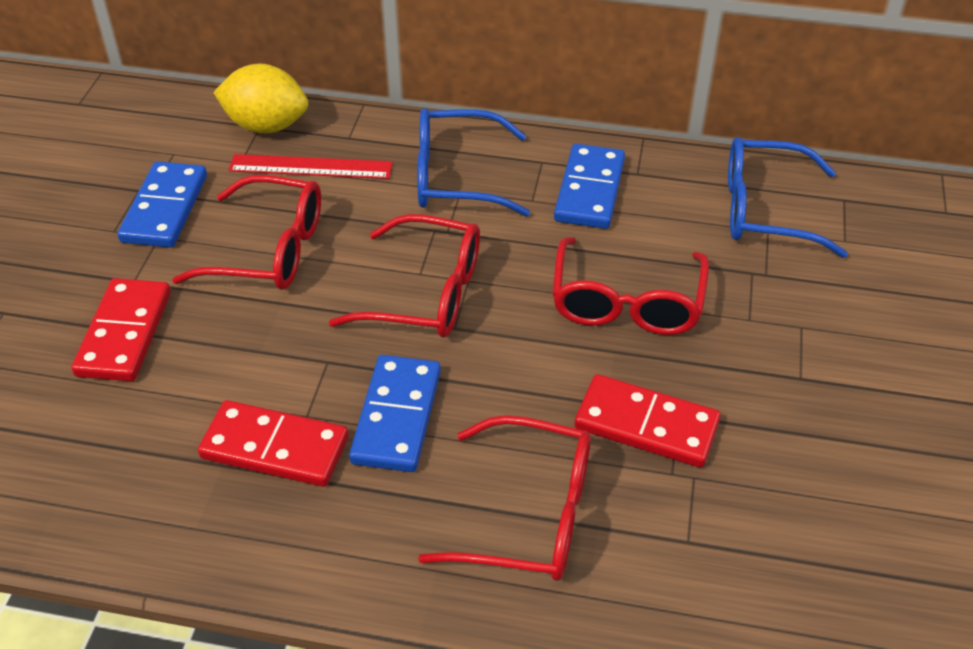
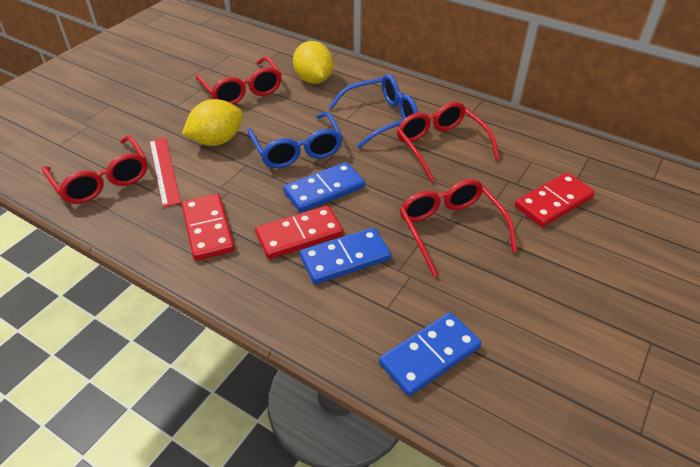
yellow lemon: 1 -> 2

